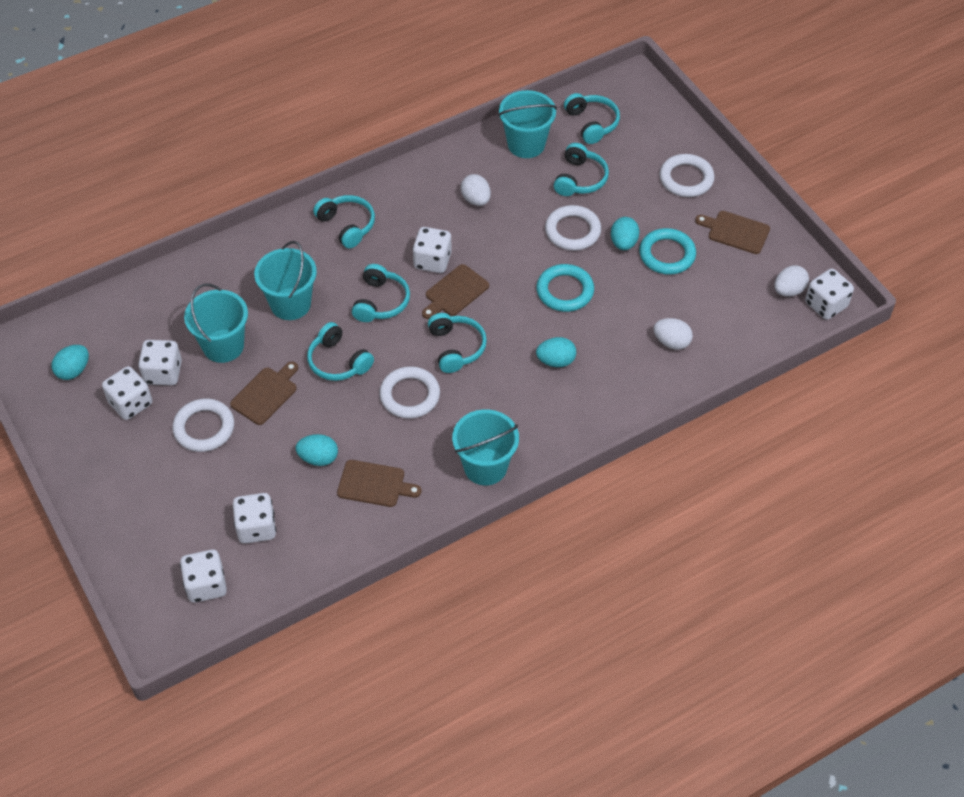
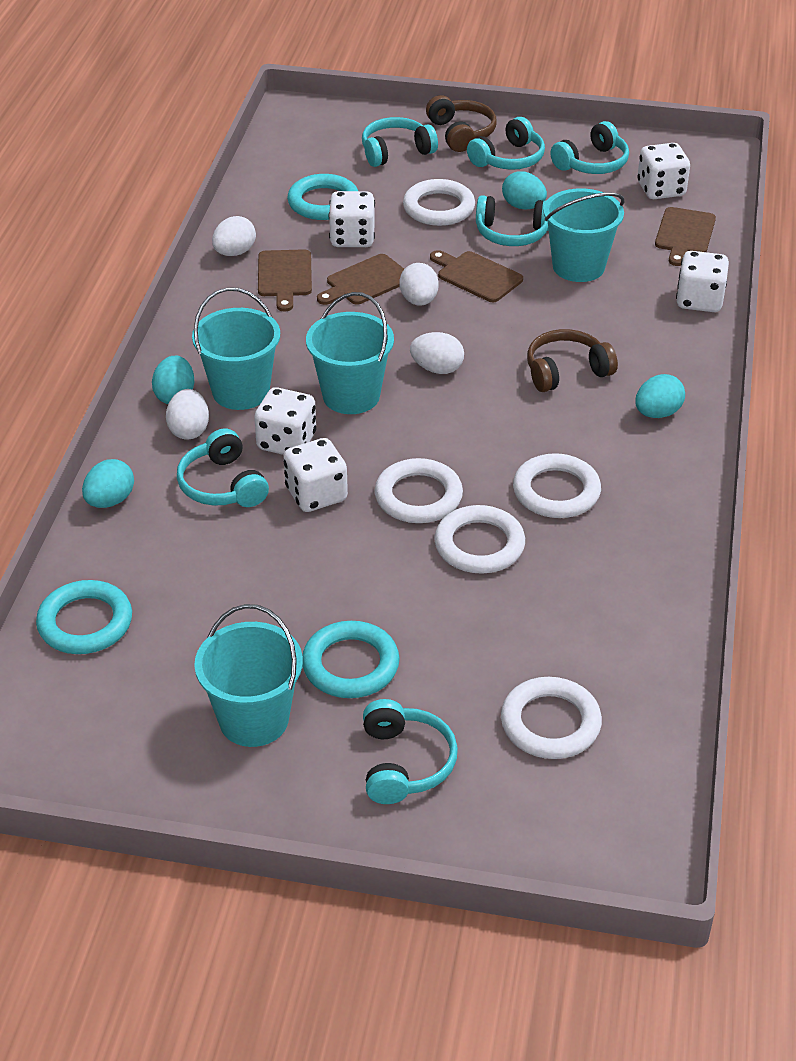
brown headphones: 0 -> 2
turquoise ring: 2 -> 3
white dice: 6 -> 5
white egg: 3 -> 4
white ring: 4 -> 5

